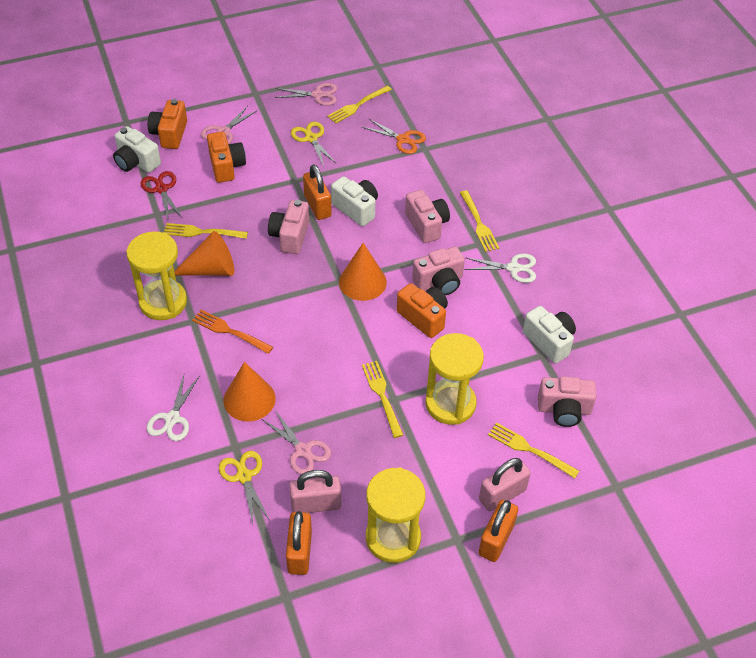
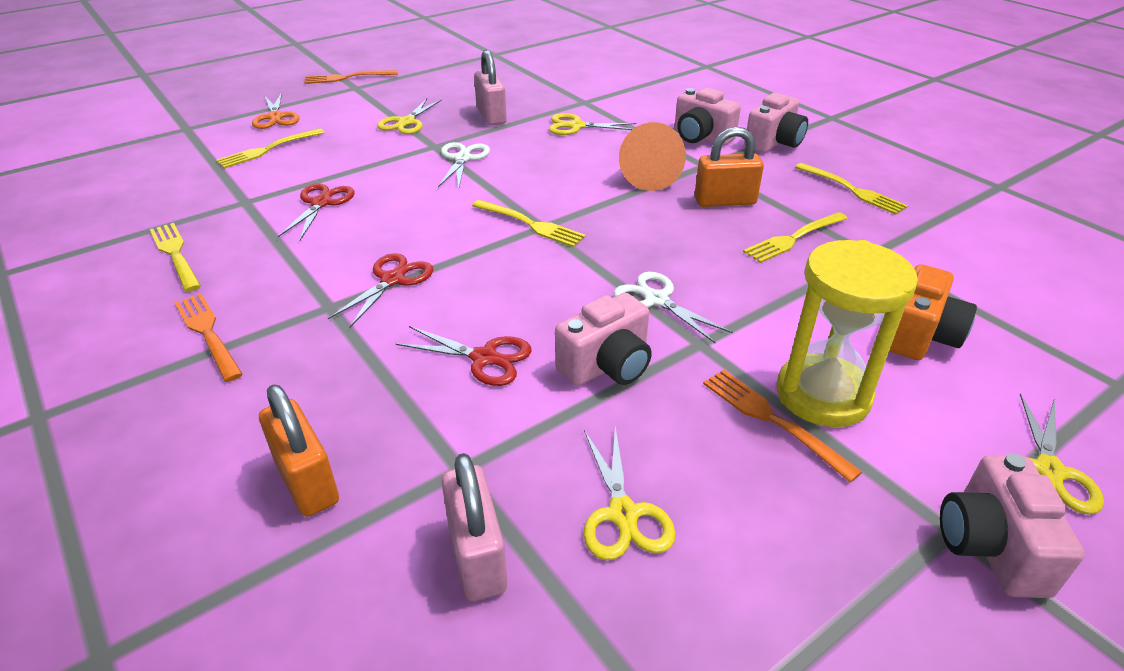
orange camera: 3 -> 1
orange cone: 3 -> 1
orange fork: 1 -> 3
orange padlock: 3 -> 2
pink scissors: 3 -> 0
red scissors: 1 -> 3
white camera: 3 -> 0
yellow hourglass: 3 -> 1
yellow scissors: 2 -> 4

